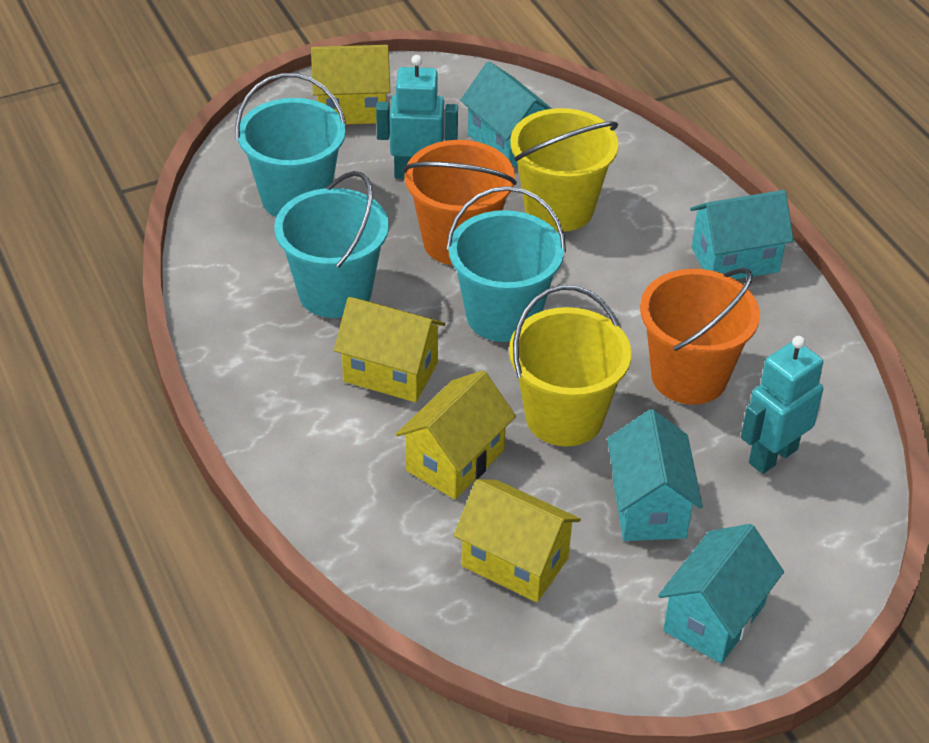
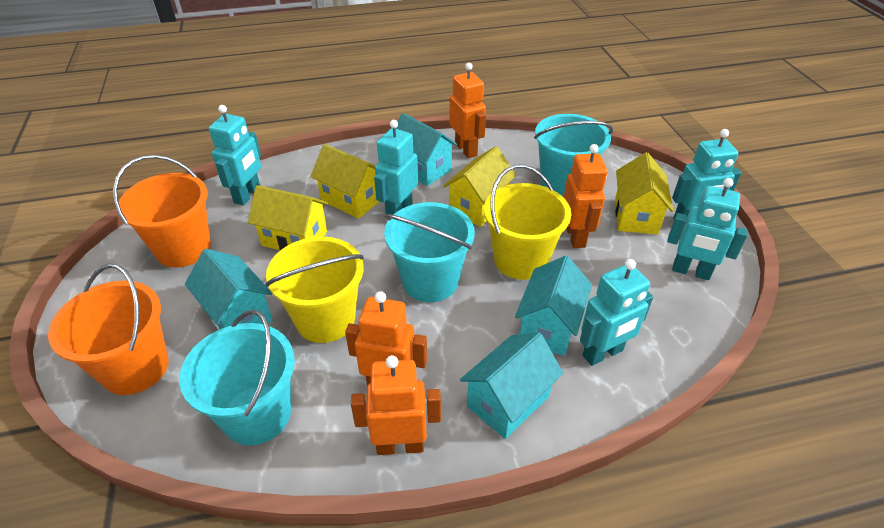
orange robot: 0 -> 4
turquoise robot: 2 -> 5

